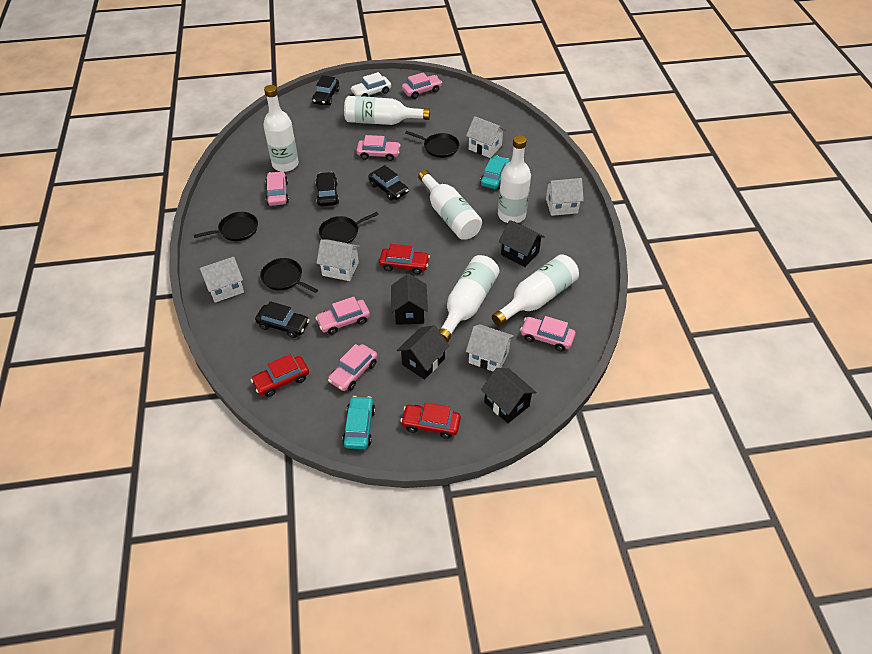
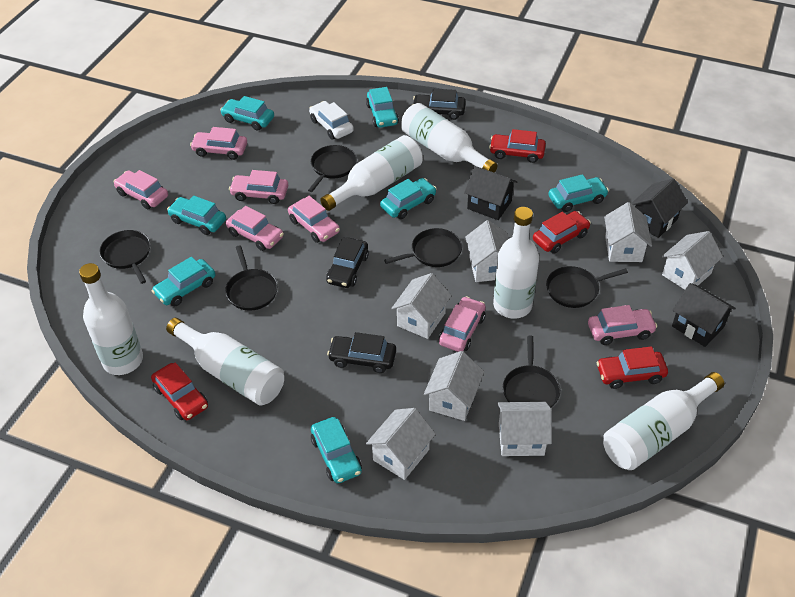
black car: 4 -> 3
black house: 4 -> 3
black pan: 4 -> 6
pink car: 6 -> 7
red car: 3 -> 4
turquoise car: 2 -> 7
white house: 5 -> 7

